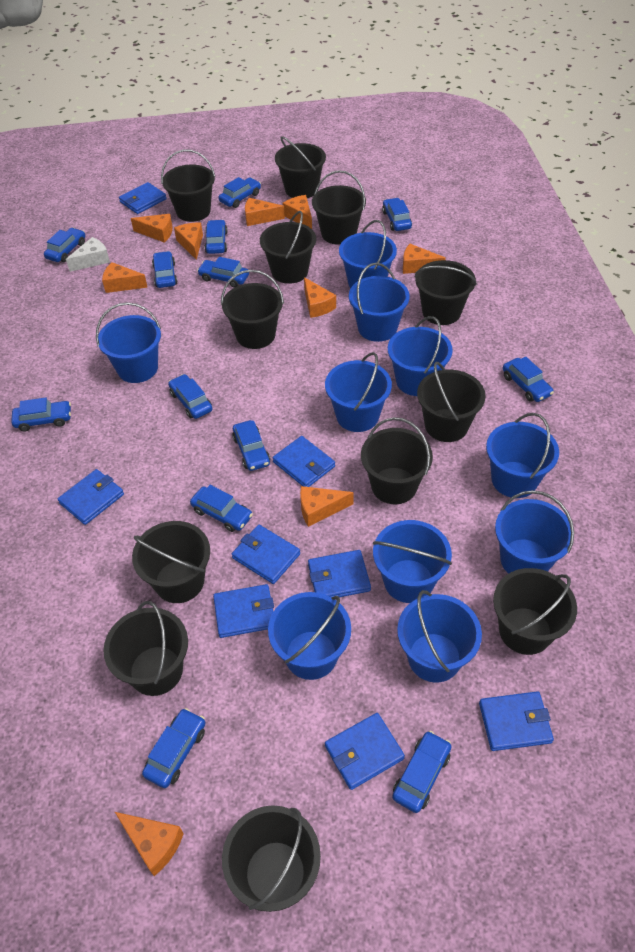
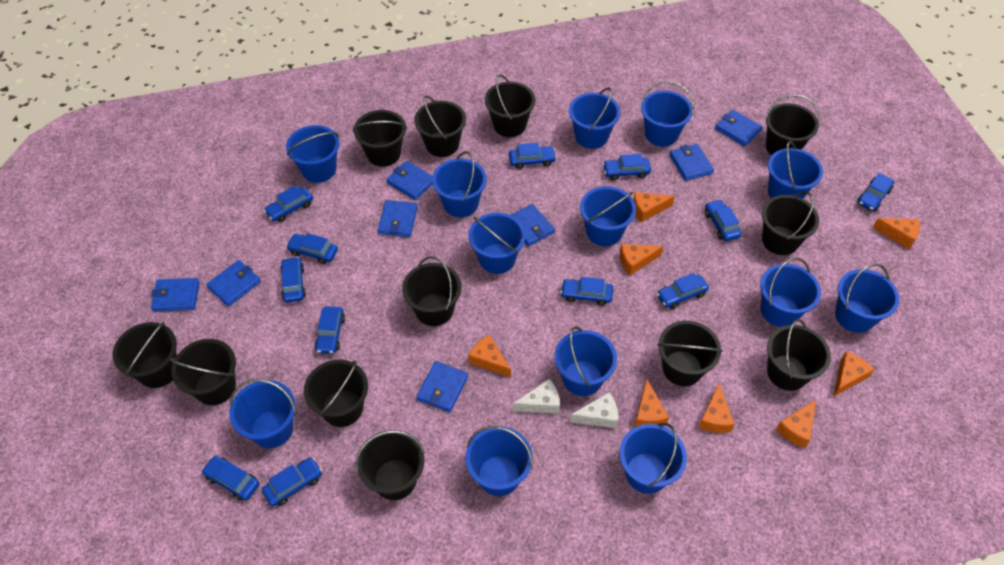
blue bucket: 10 -> 13
blue car: 13 -> 12
orange cheese: 9 -> 8
white cheese: 1 -> 2

